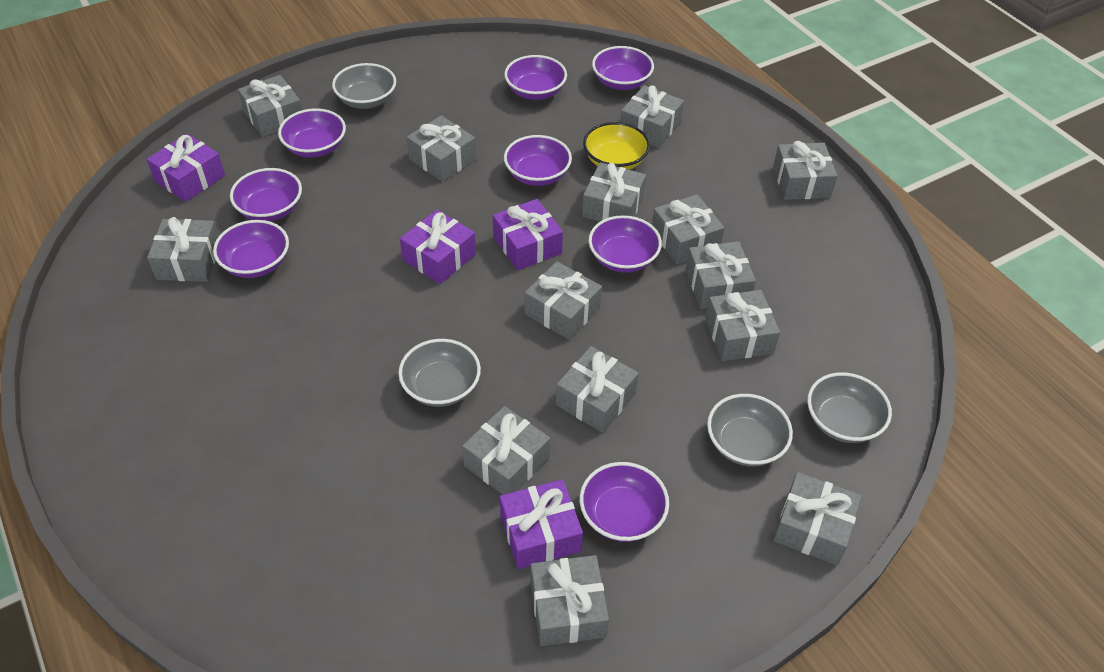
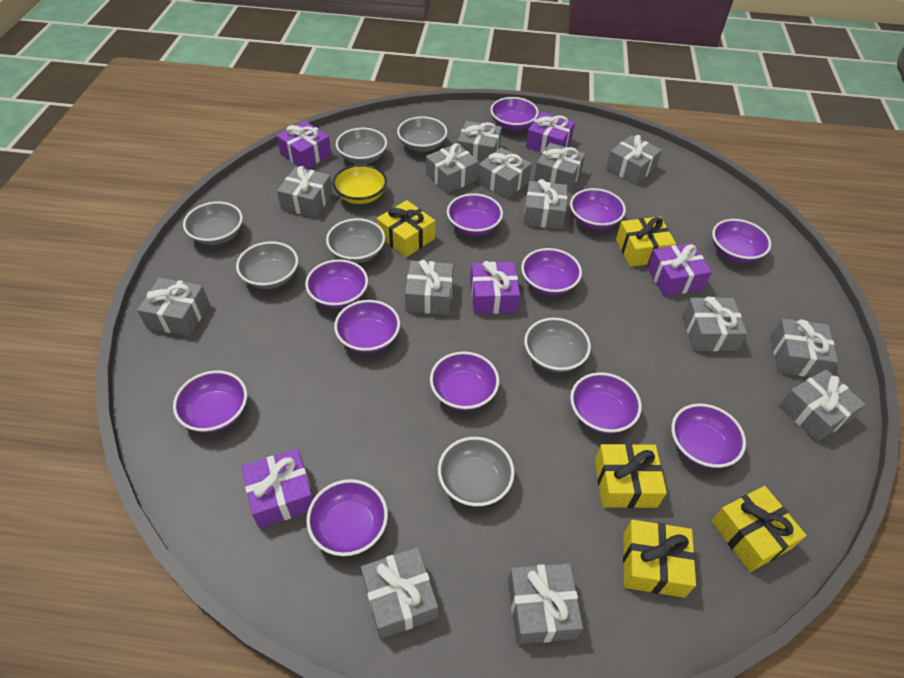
grey bowl: 4 -> 7
purple bowl: 8 -> 12
purple gift: 4 -> 5
yellow gift: 0 -> 5

